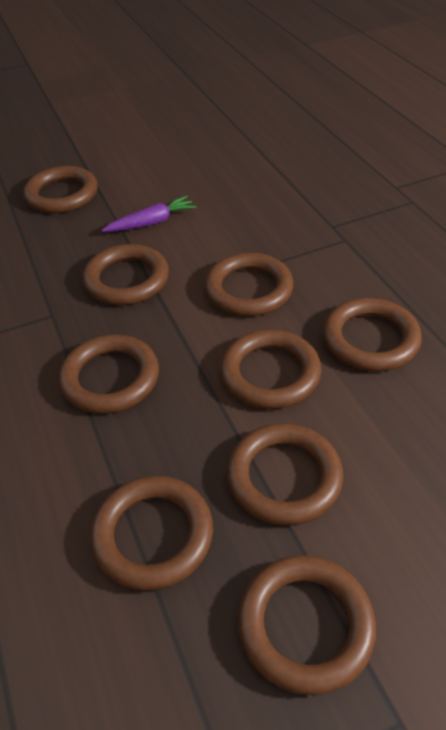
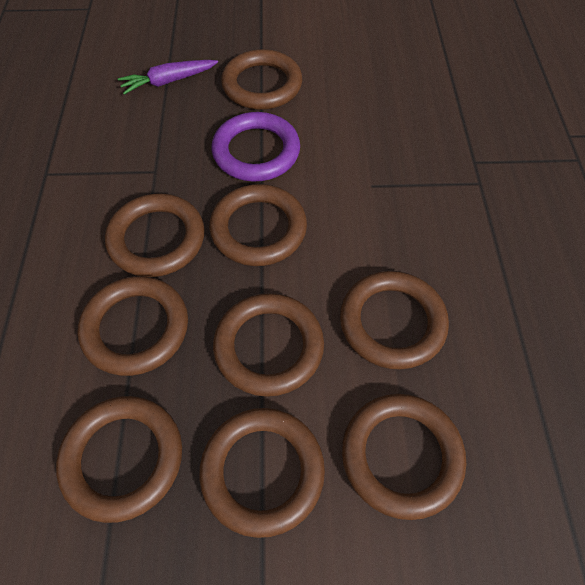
purple ring: 0 -> 1

